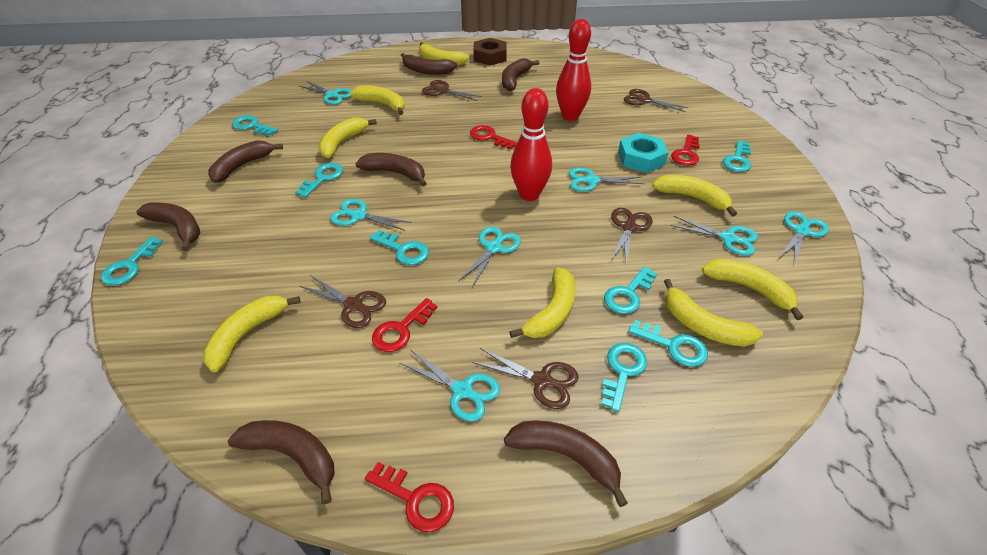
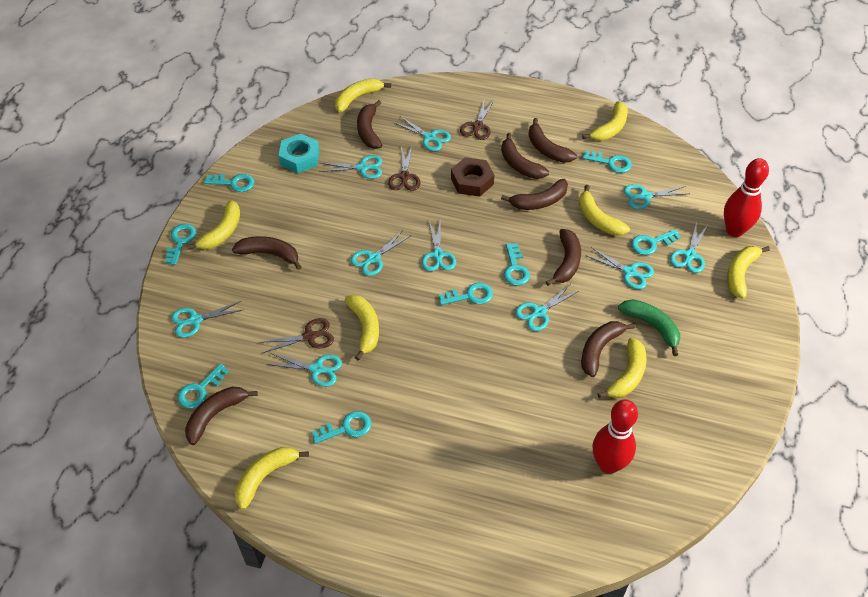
brown banana: 7 -> 8
brown scissors: 5 -> 3
green banana: 0 -> 1
red key: 4 -> 0
turquoise scissors: 7 -> 10

